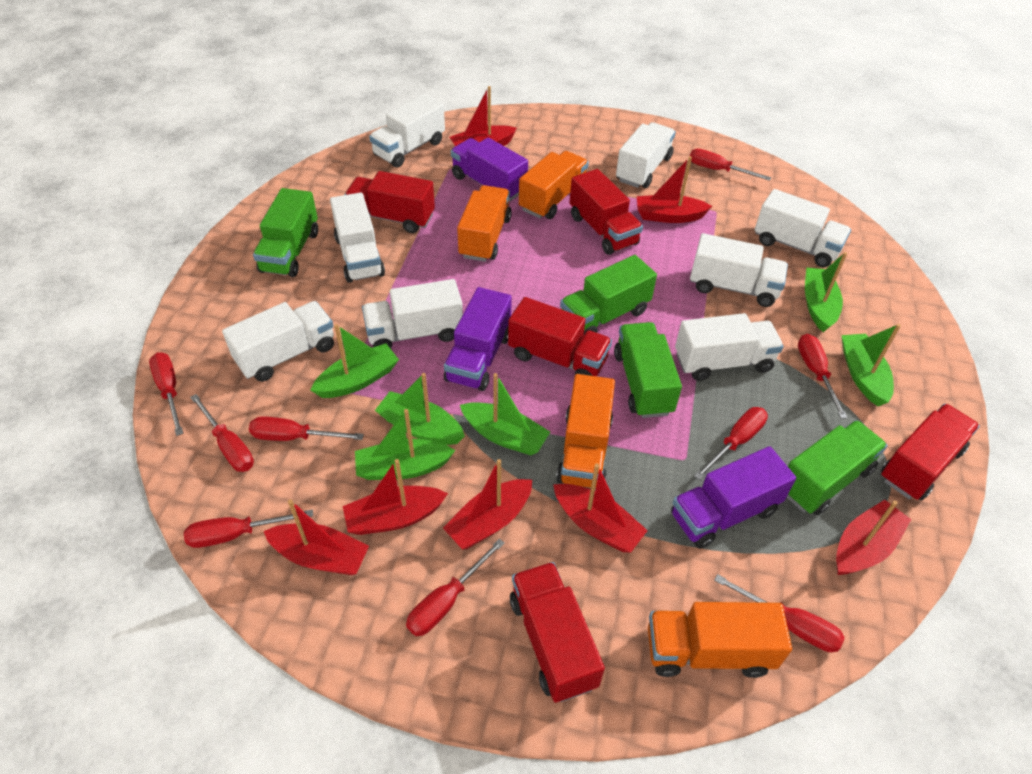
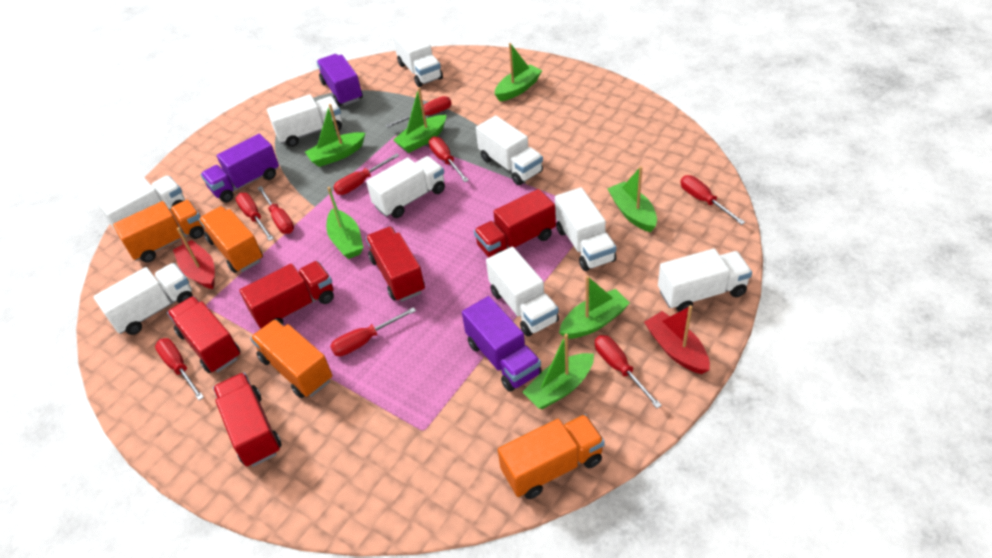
green boat: 6 -> 7
green truck: 4 -> 0
red boat: 7 -> 2
white truck: 8 -> 9

